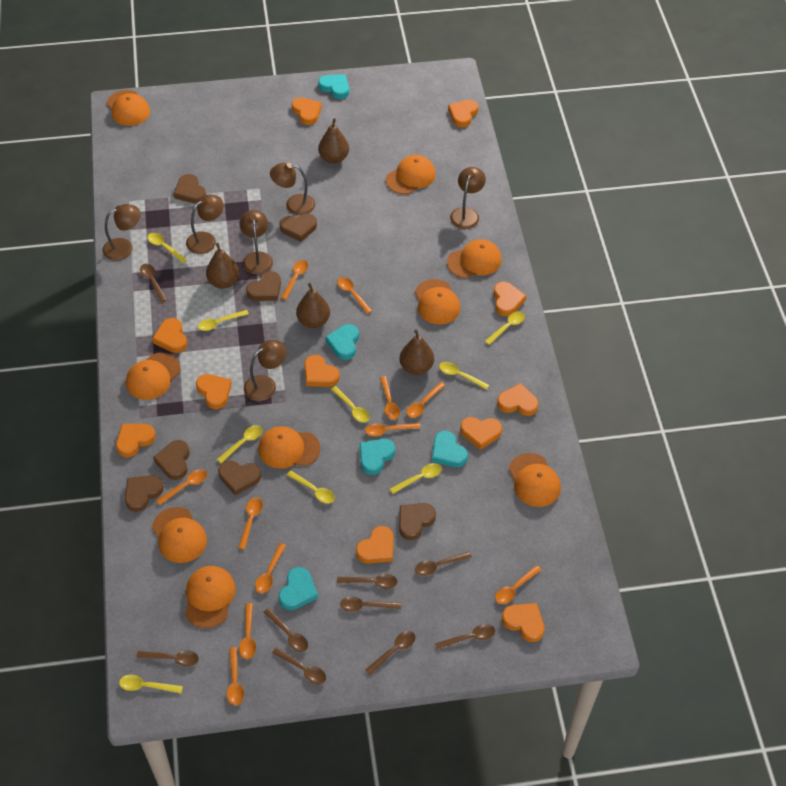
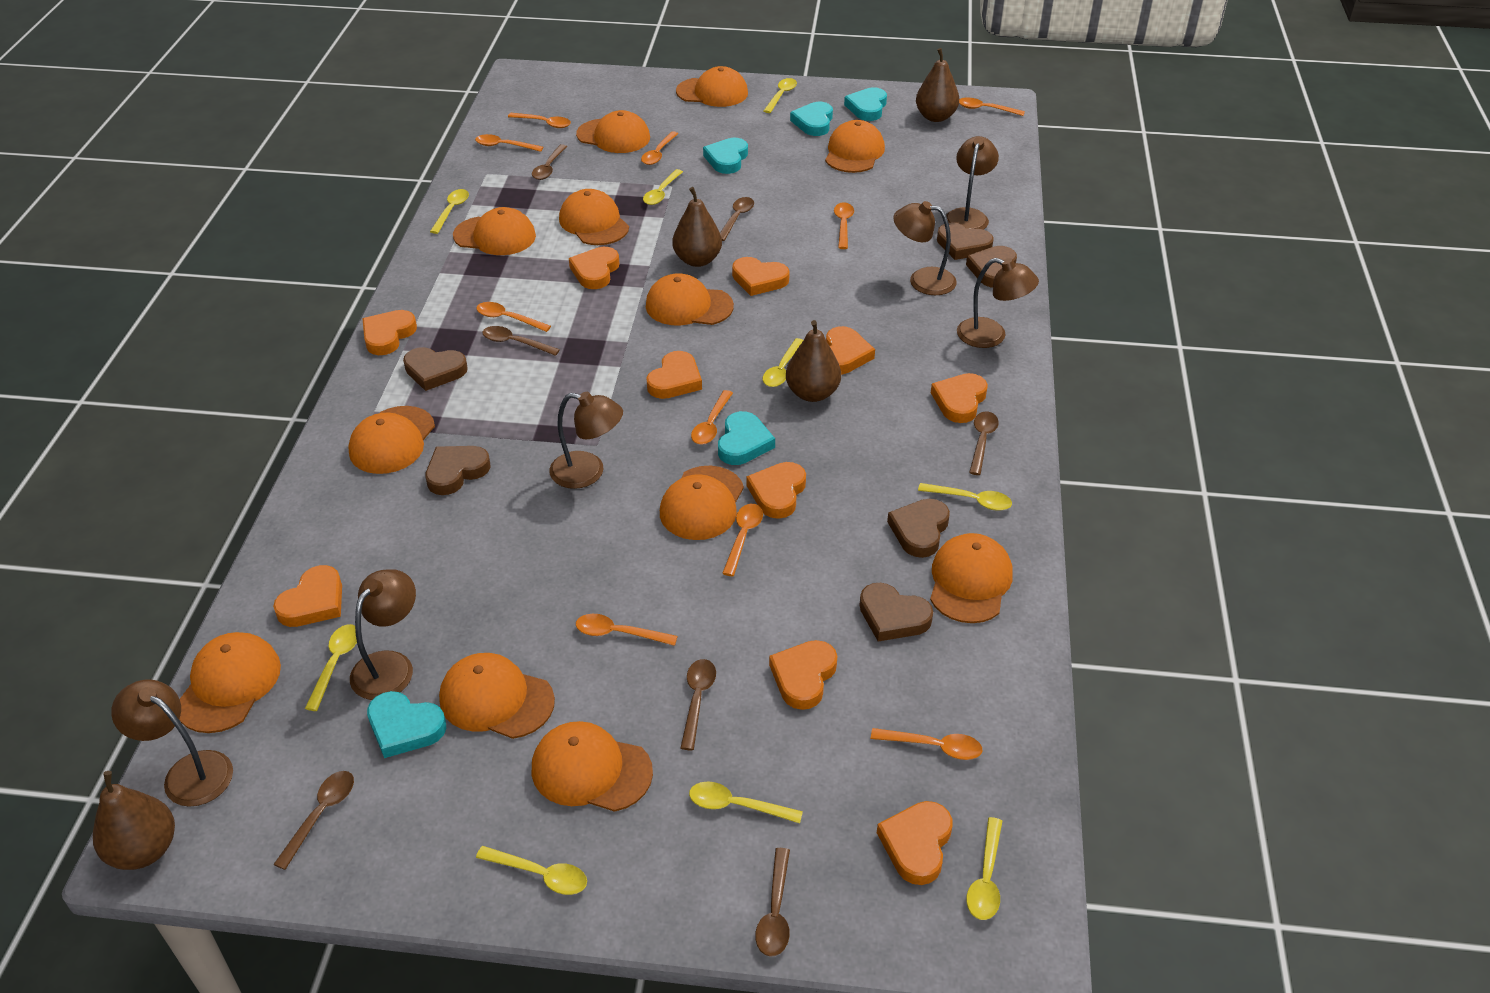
brown heart: 7 -> 6
brown spoon: 9 -> 7
orange cap: 9 -> 12
orange heart: 11 -> 10
orange spoon: 11 -> 10

